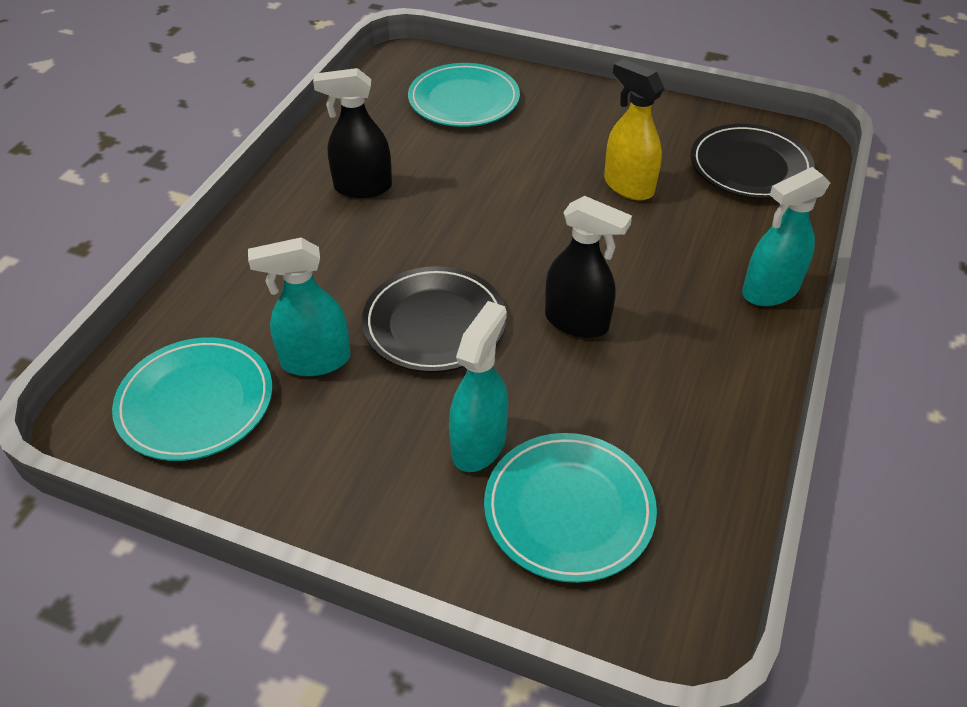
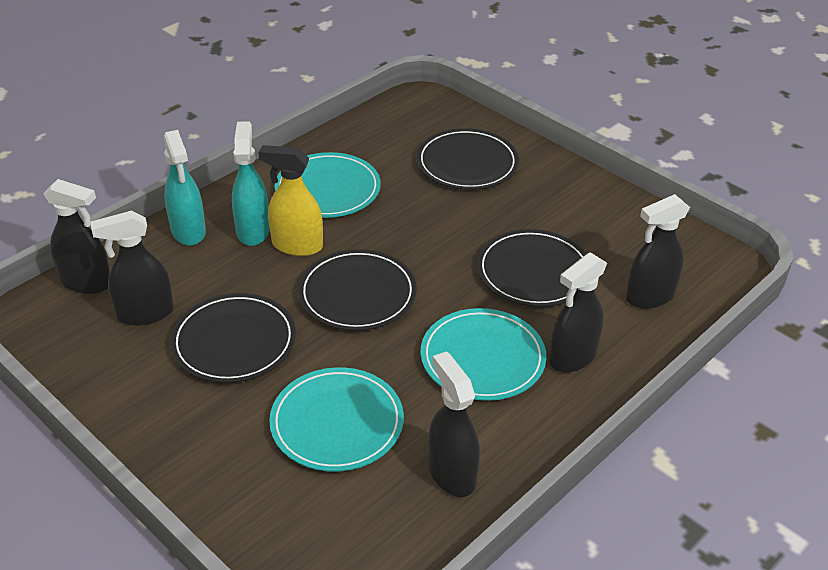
black plate: 2 -> 4
black spray bottle: 2 -> 5
turquoise spray bottle: 3 -> 2

